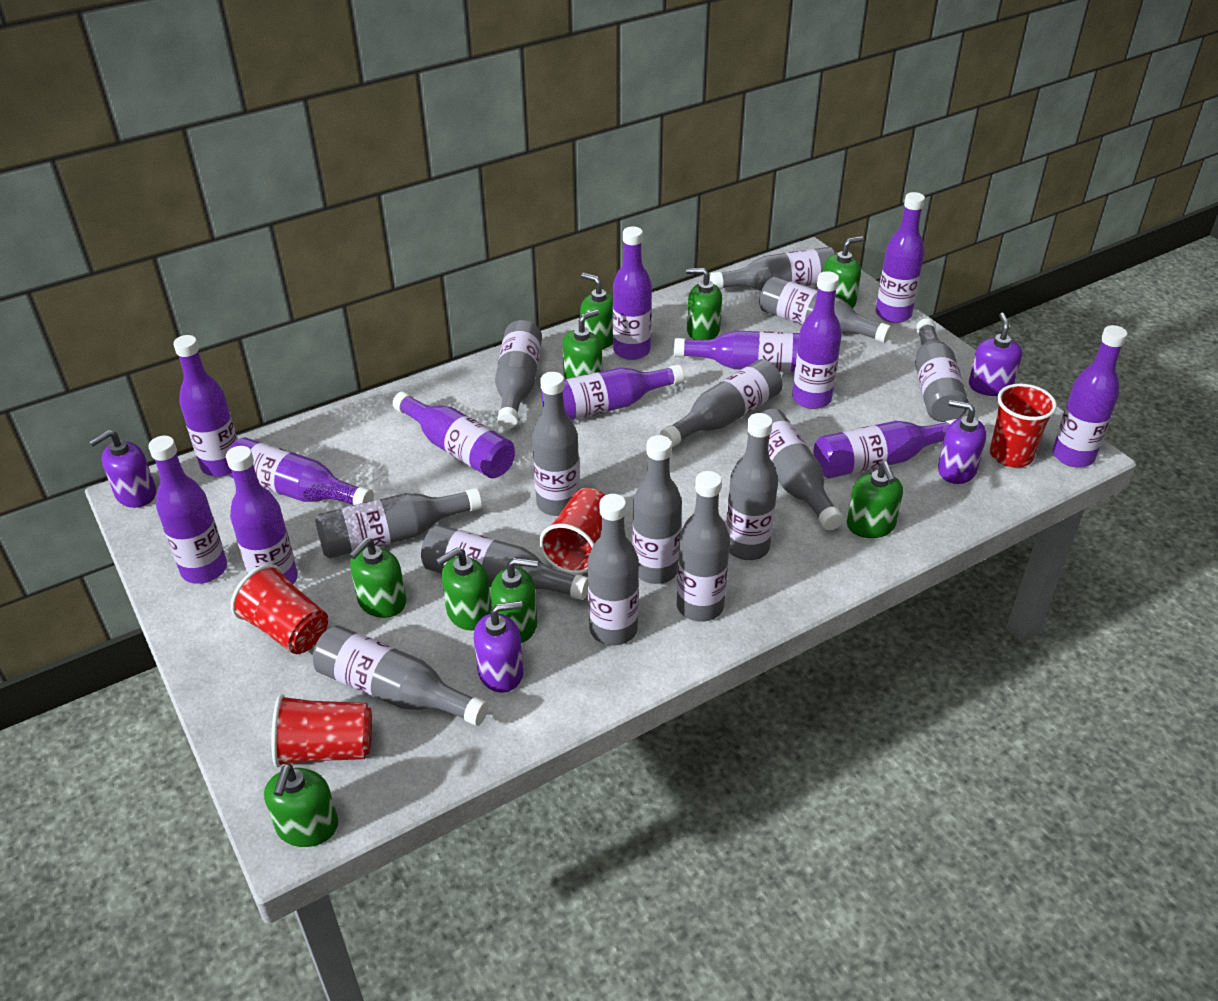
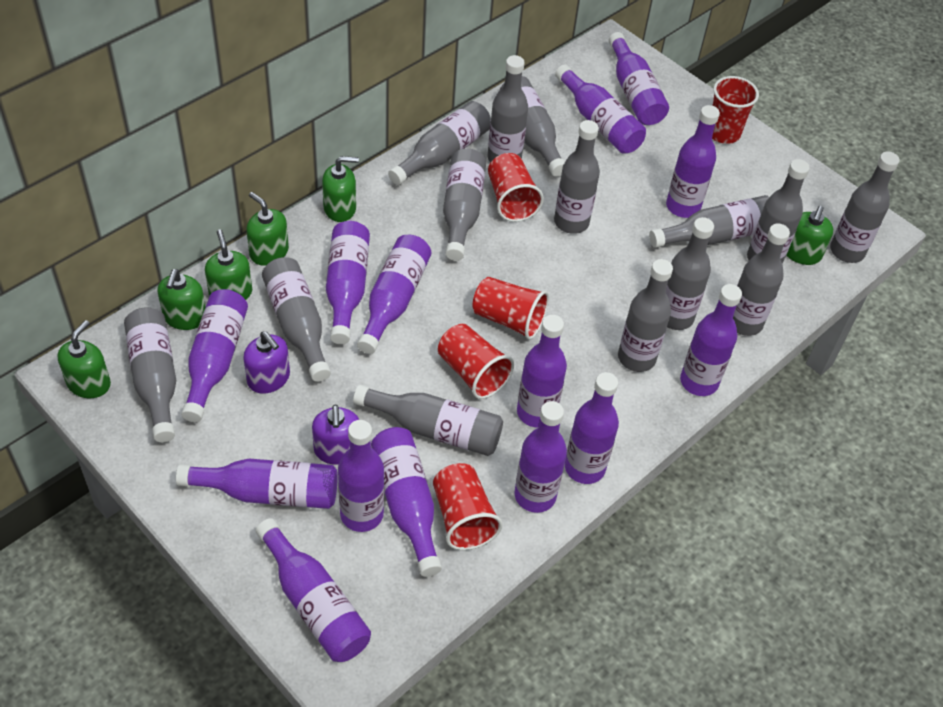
green soap dispenser: 9 -> 6
purple bottle: 12 -> 14
purple soap dispenser: 4 -> 2
red cup: 4 -> 5

